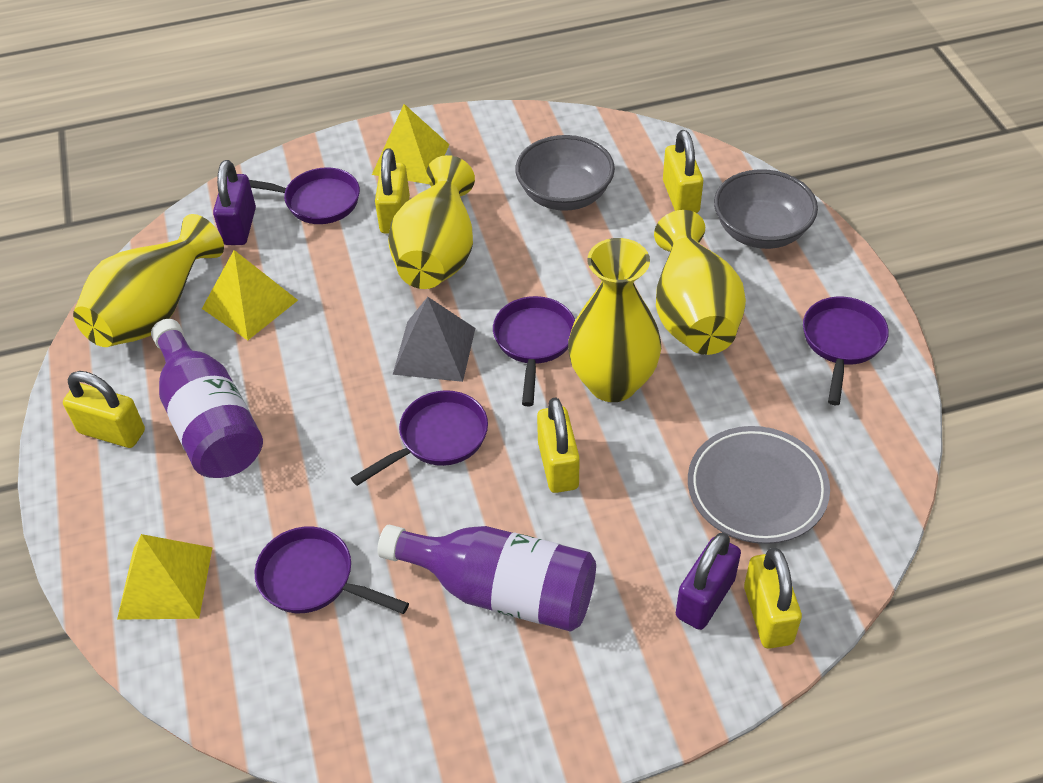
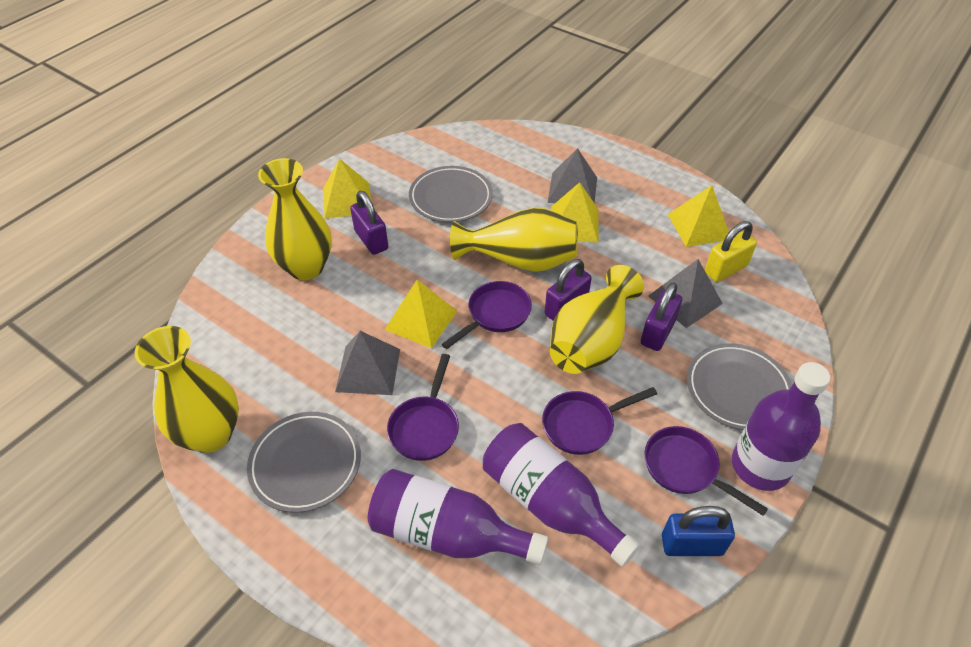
blue padlock: 0 -> 1
grey bowl: 2 -> 0
grey plate: 1 -> 3
grey pyramid: 1 -> 3
purple bottle: 2 -> 3
purple padlock: 2 -> 3
purple pan: 5 -> 4
yellow padlock: 5 -> 1
yellow pyramid: 3 -> 4

